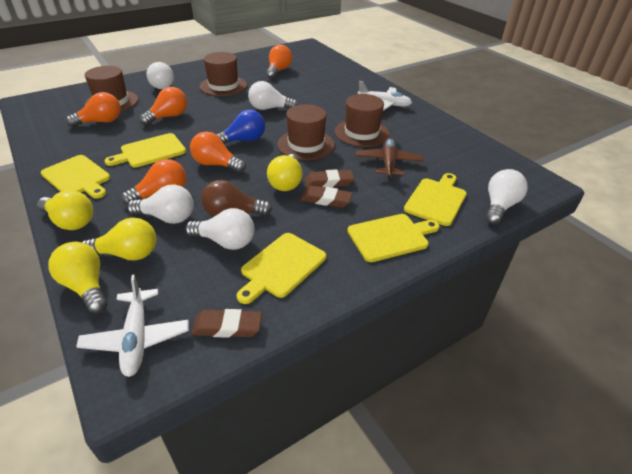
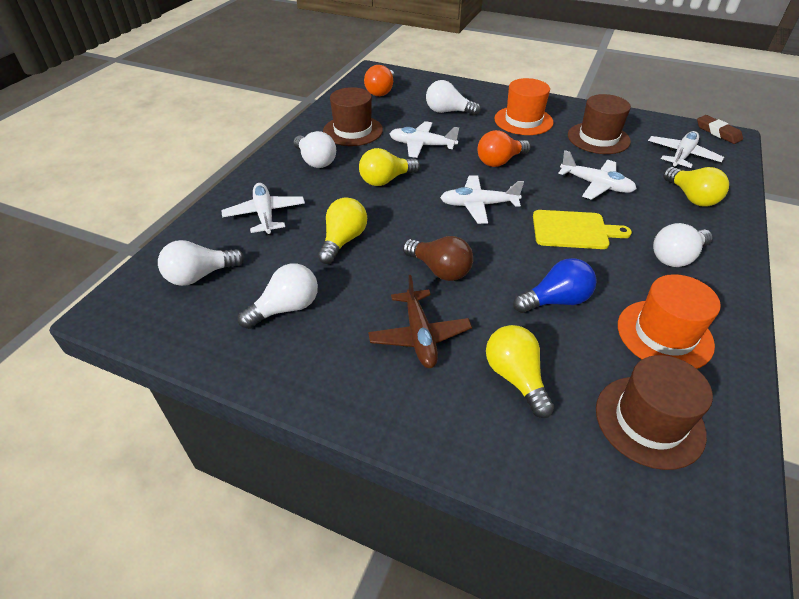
brown eraser: 3 -> 1
brown hat: 4 -> 3
orange hat: 0 -> 2
orange light bulb: 5 -> 2
white plane: 2 -> 5
yellow cutting board: 5 -> 1

